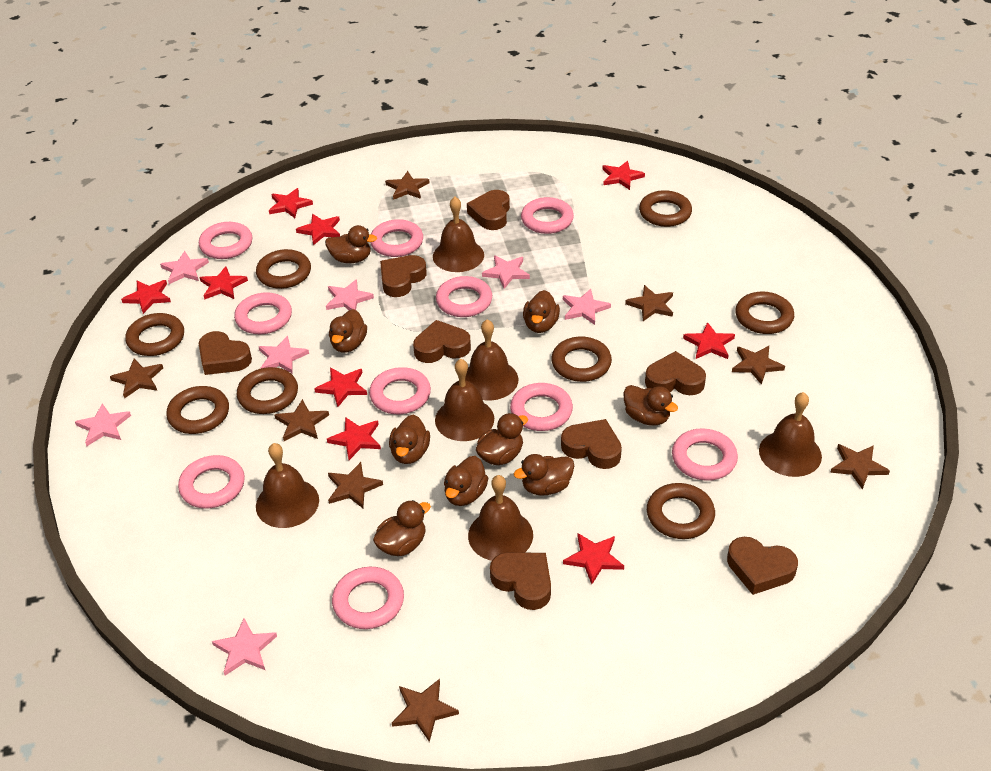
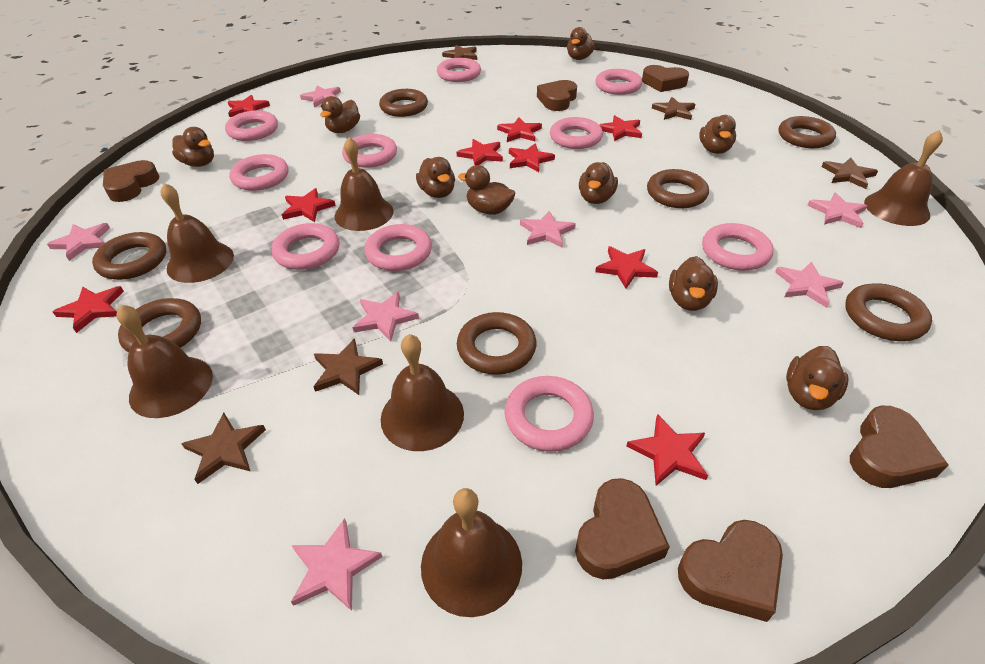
brown heart: 8 -> 6
brown ring: 8 -> 7
brown star: 8 -> 5

